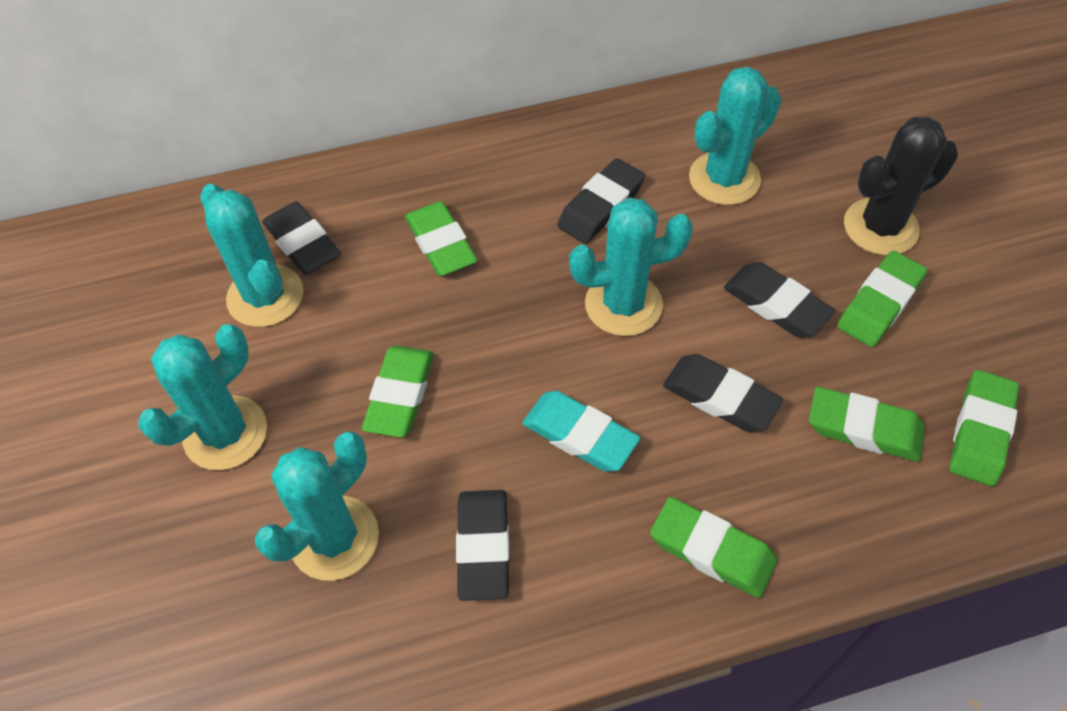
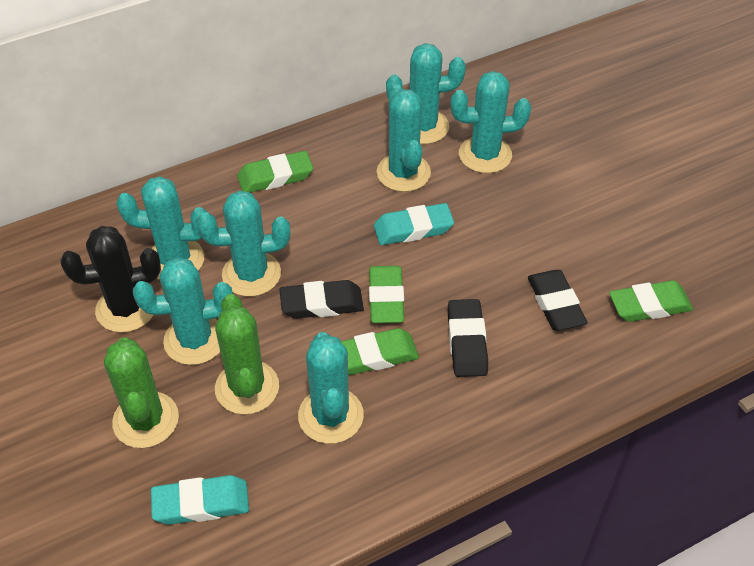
black eraser: 5 -> 3
green cactus: 0 -> 2
green eraser: 6 -> 4
turquoise cactus: 5 -> 7
turquoise eraser: 1 -> 2

